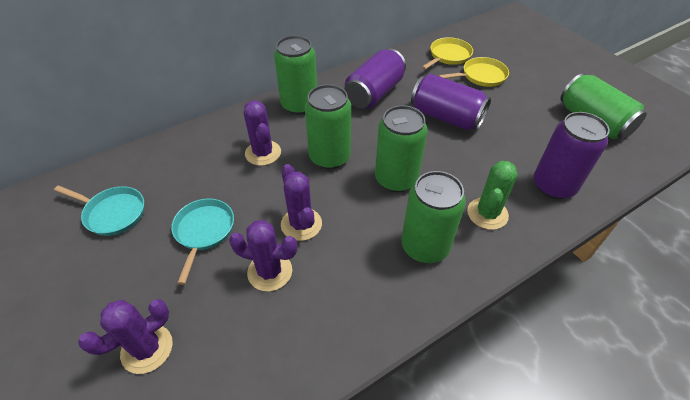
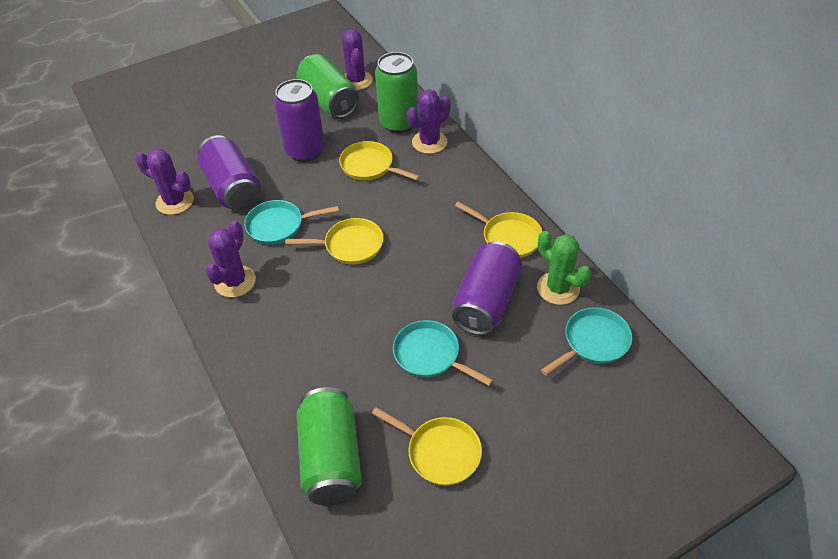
green can: 5 -> 3
turquoise pan: 2 -> 3
yellow pan: 2 -> 4

